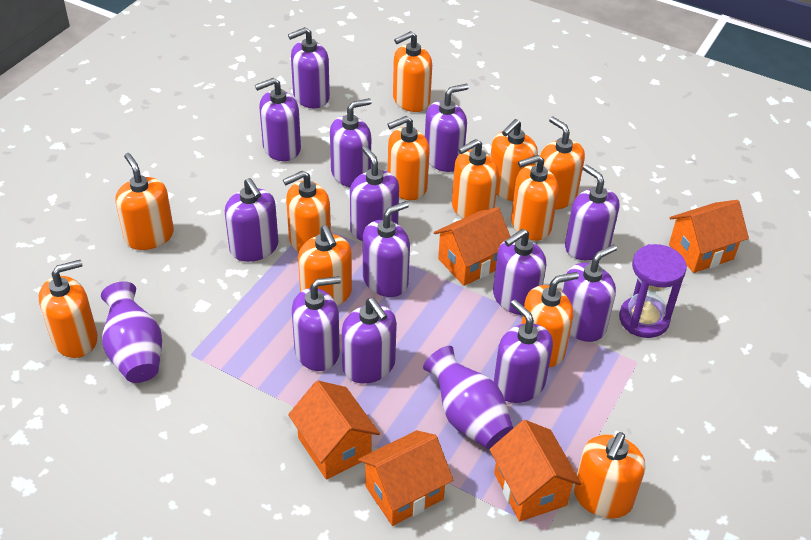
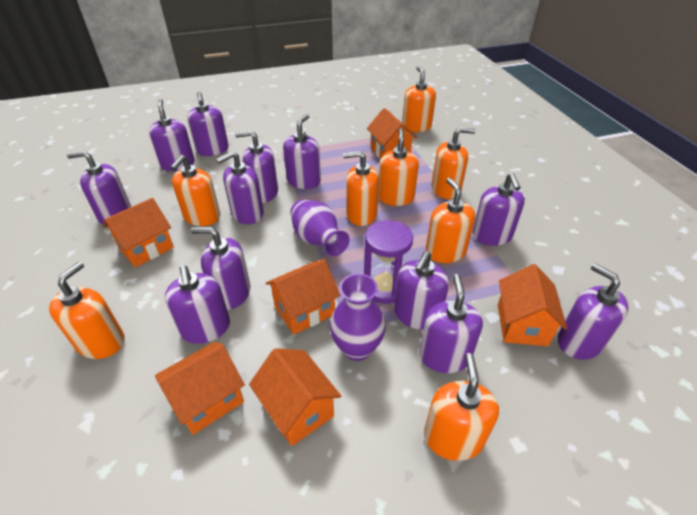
orange house: 5 -> 6
orange soap dispenser: 12 -> 8
purple soap dispenser: 13 -> 12

